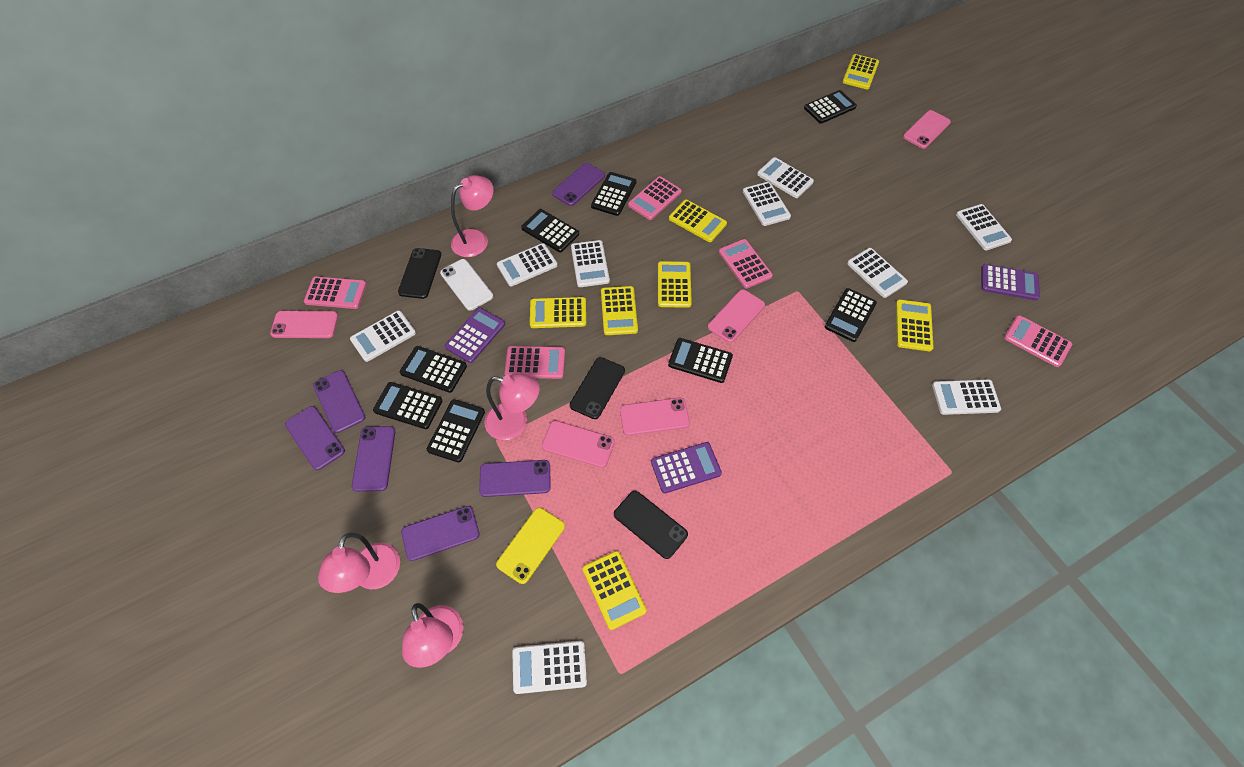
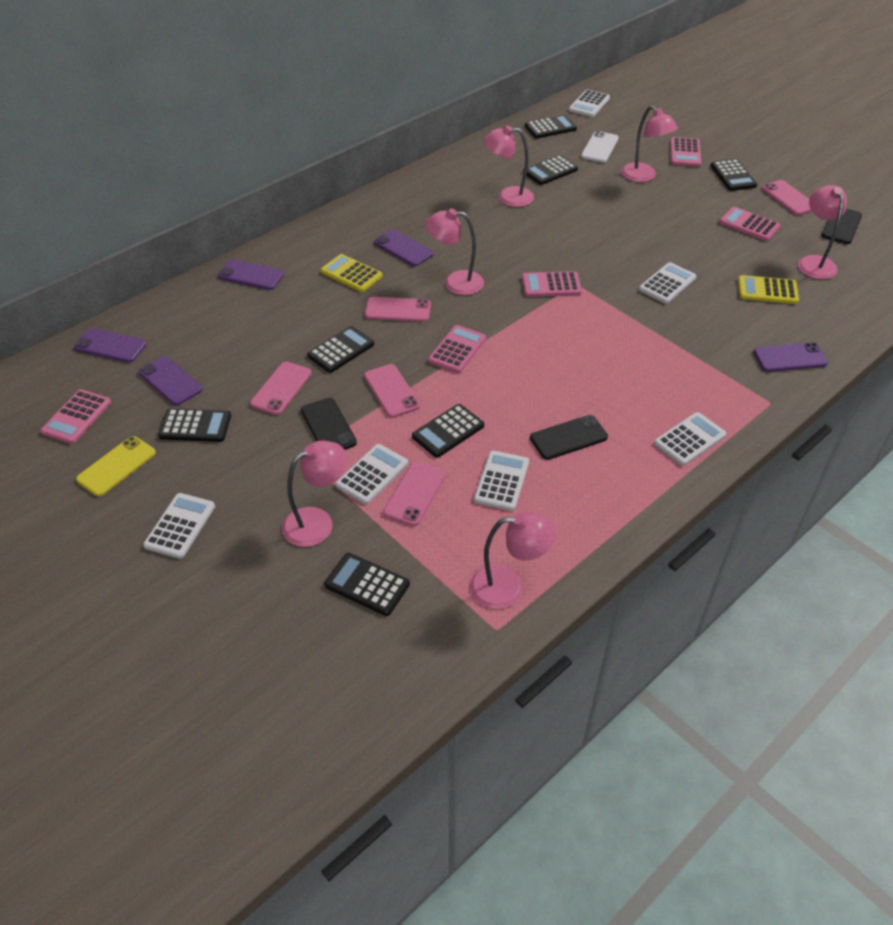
black calculator: 8 -> 7
pink lamp: 4 -> 6
purple calculator: 3 -> 0
purple phone: 6 -> 5
white calculator: 9 -> 6
yellow calculator: 7 -> 2

